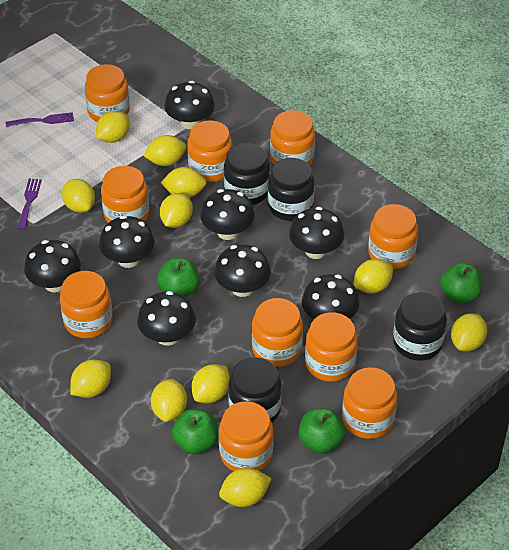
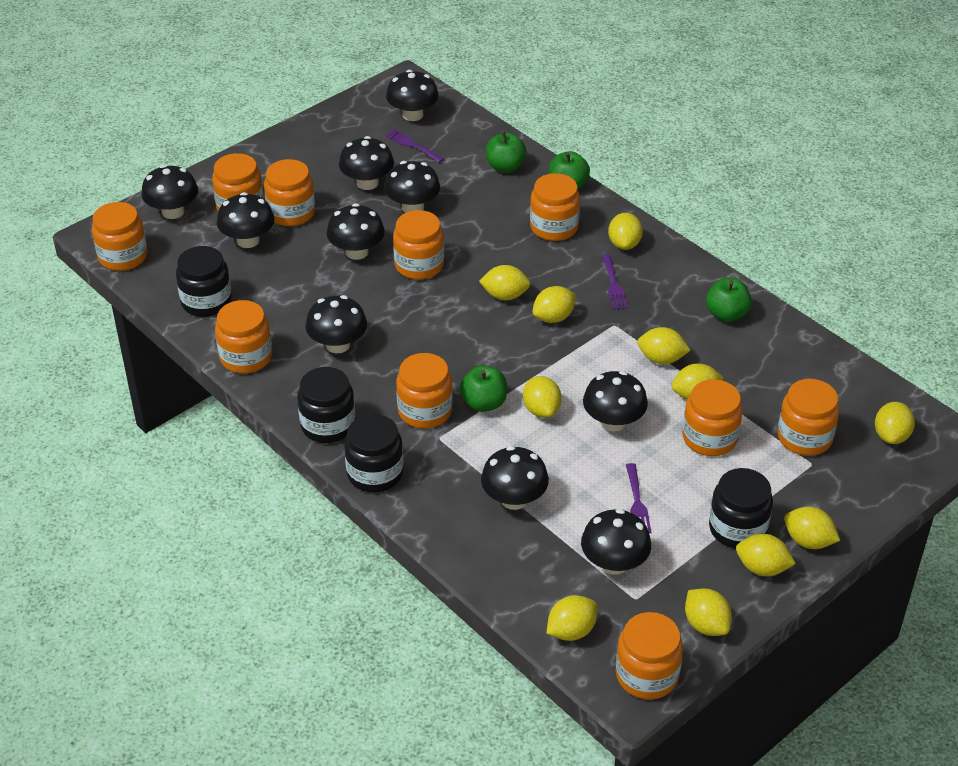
black mushroom: 8 -> 10
purple fork: 2 -> 3

